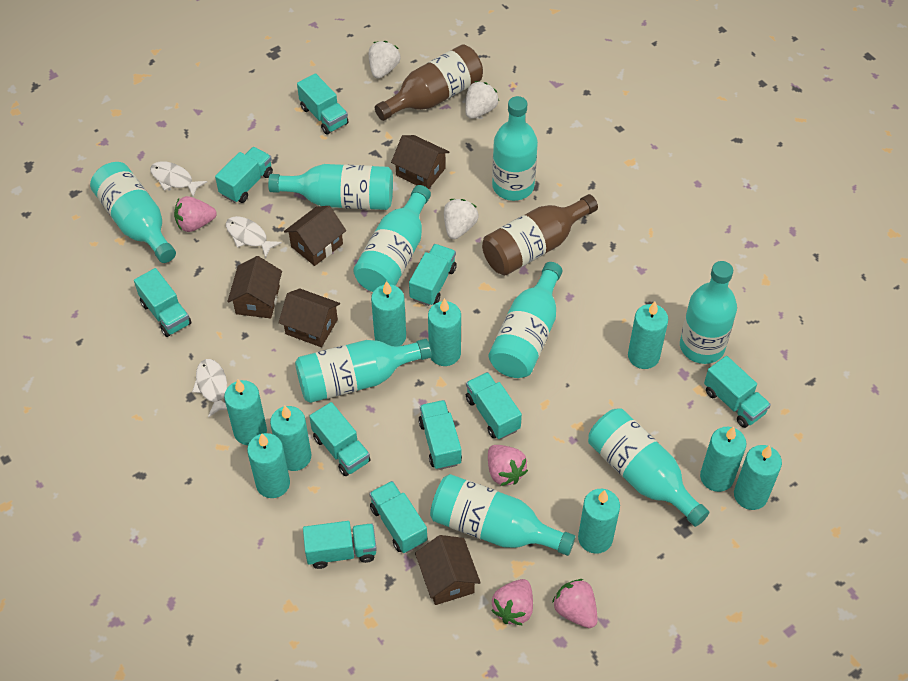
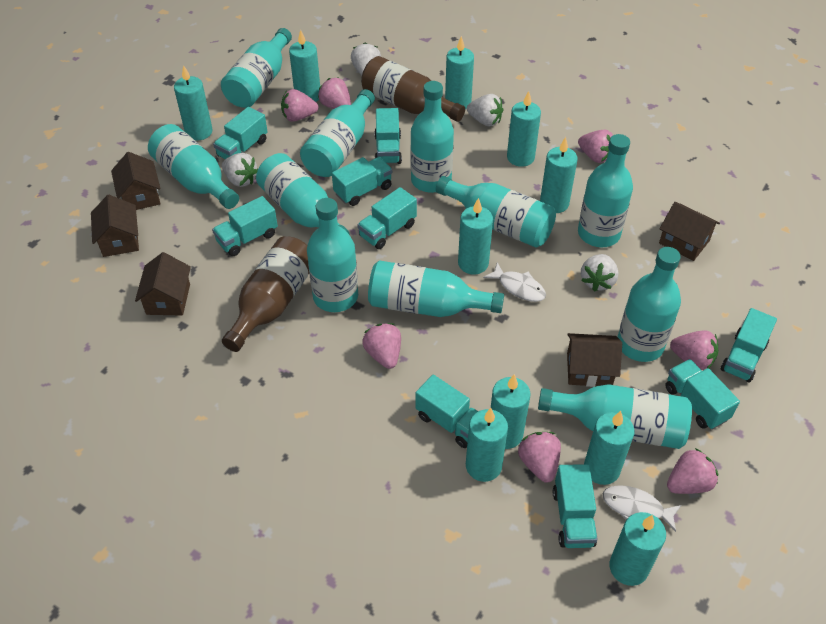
pink strawberry: 4 -> 7
turquoise bottle: 9 -> 11
turquoise candle: 9 -> 10
turquoise truck: 10 -> 9
white fish: 3 -> 2
white strawberry: 3 -> 4

